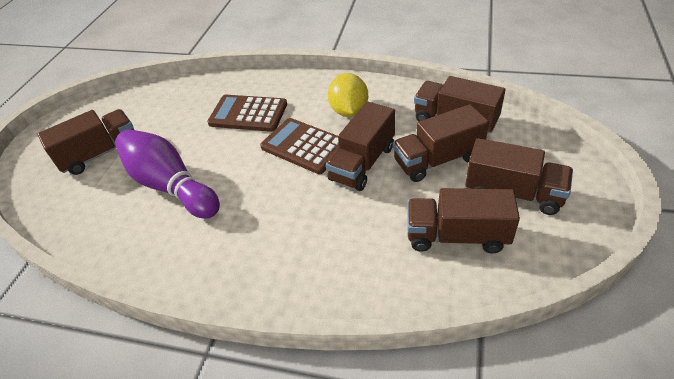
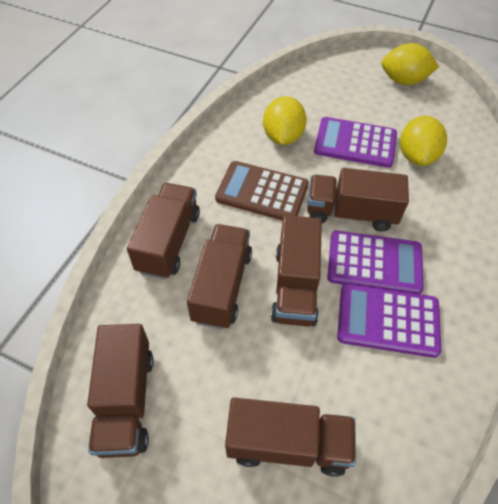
brown calculator: 2 -> 1
purple bowling pin: 1 -> 0
purple calculator: 0 -> 3
yellow lemon: 1 -> 3

